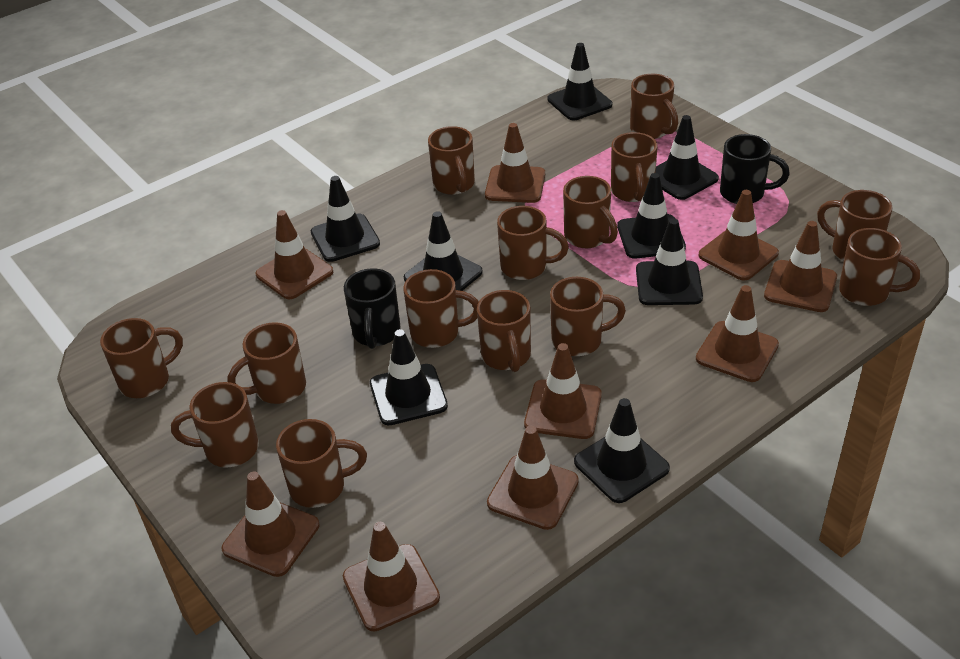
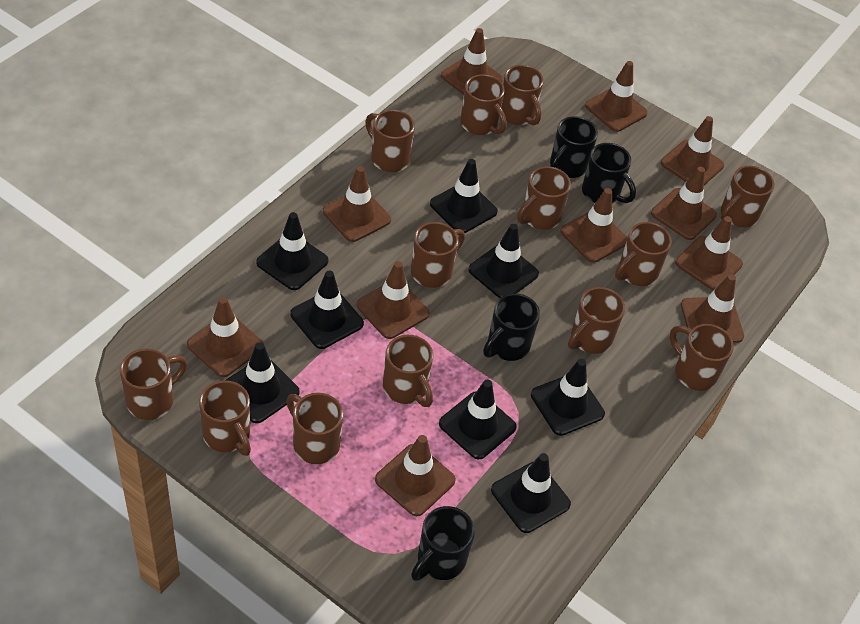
black mug: 2 -> 4
brown mug: 14 -> 13
brown traffic cone: 9 -> 11

